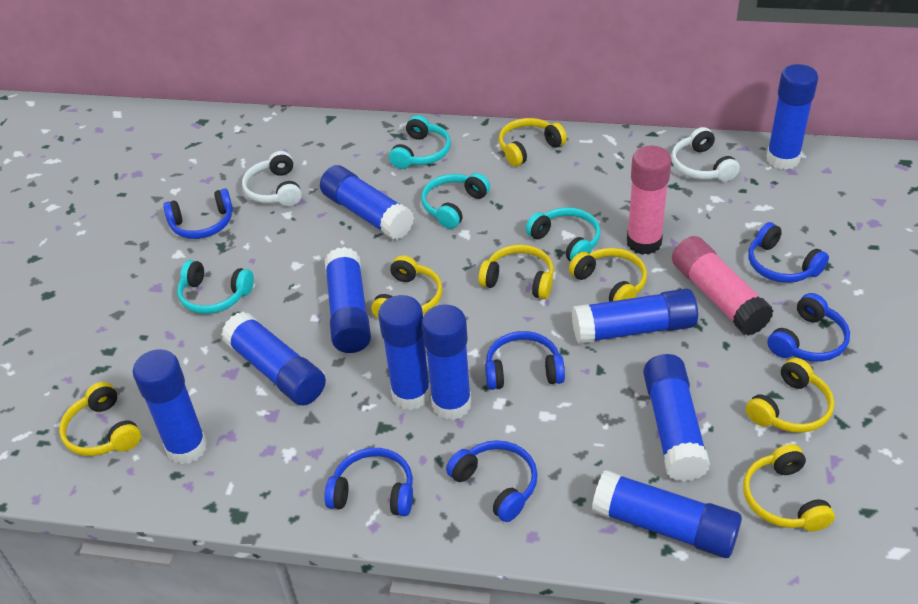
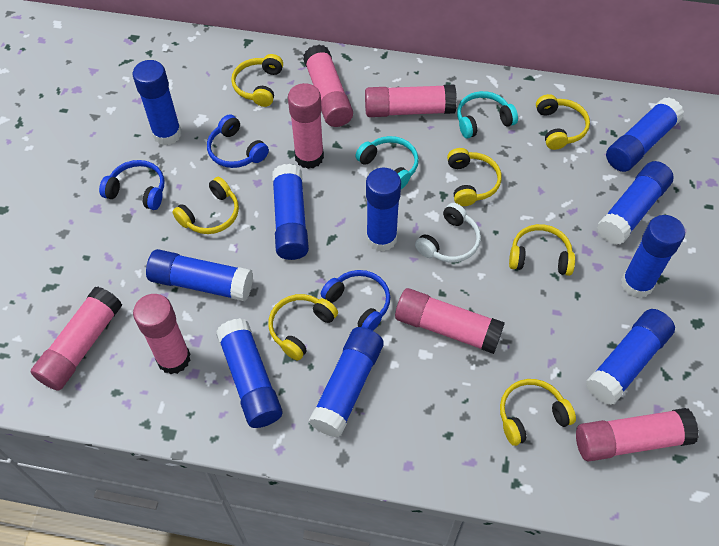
blue headphones: 6 -> 3
pink glue stick: 2 -> 7
turquoise headphones: 4 -> 2
white headphones: 2 -> 1

